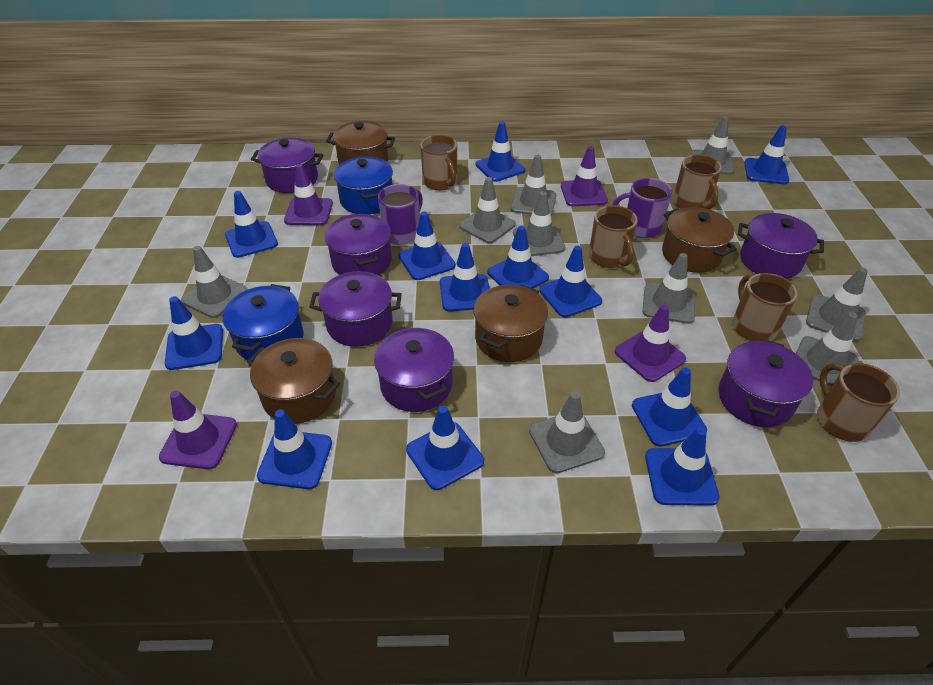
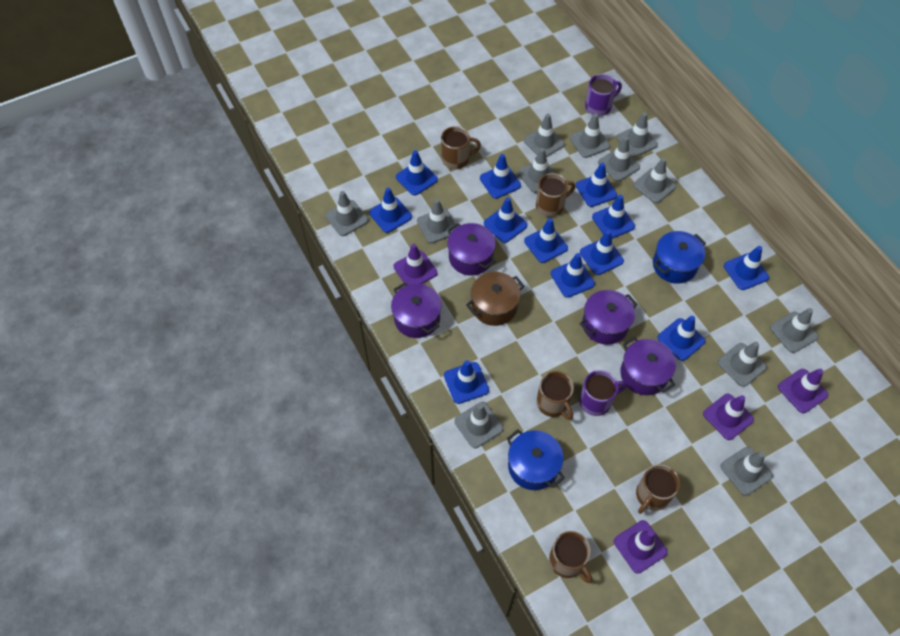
brown pot: 4 -> 1
grey traffic cone: 9 -> 12
purple pot: 6 -> 4

